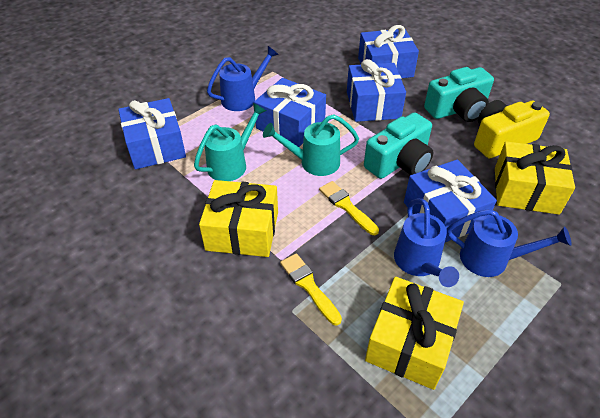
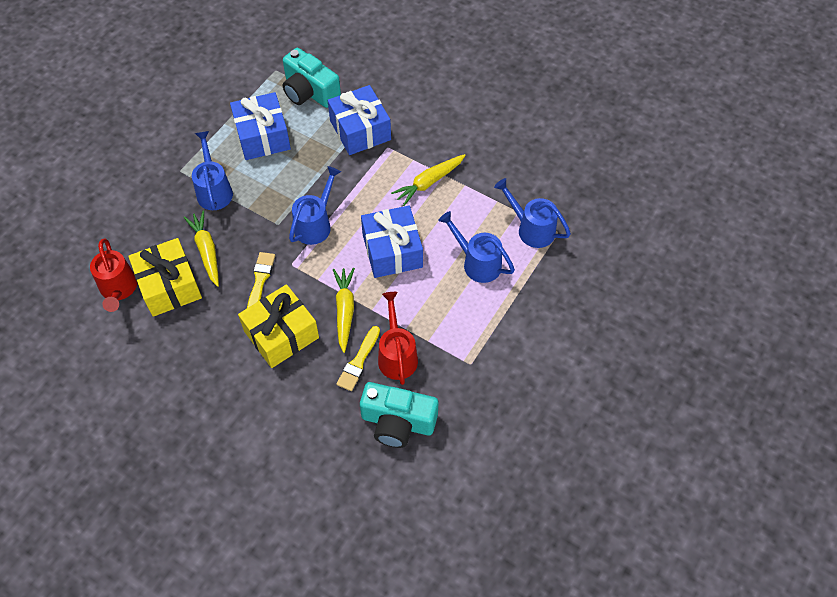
blue gift: 5 -> 3
blue watering can: 3 -> 4
red watering can: 0 -> 2
turquoise watering can: 2 -> 0
yellow camera: 1 -> 0
yellow carrot: 0 -> 3
yellow gift: 3 -> 2

